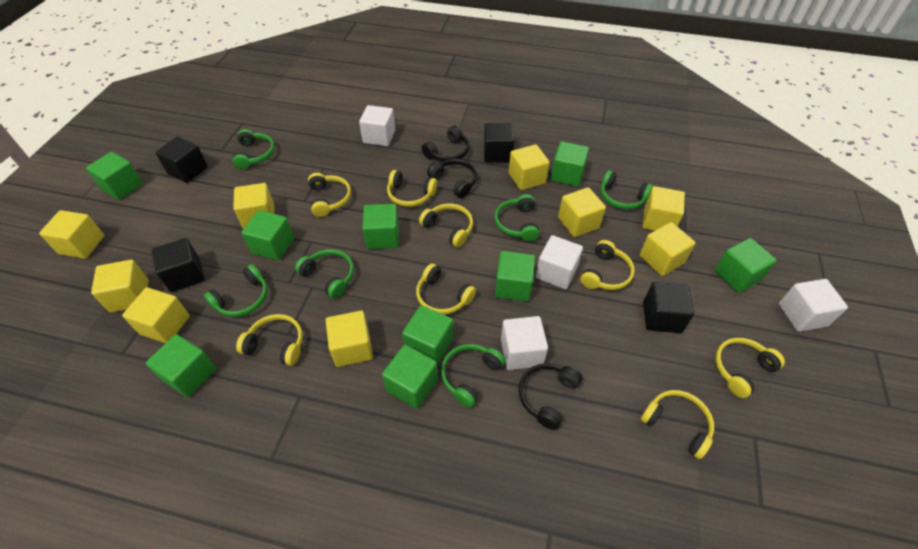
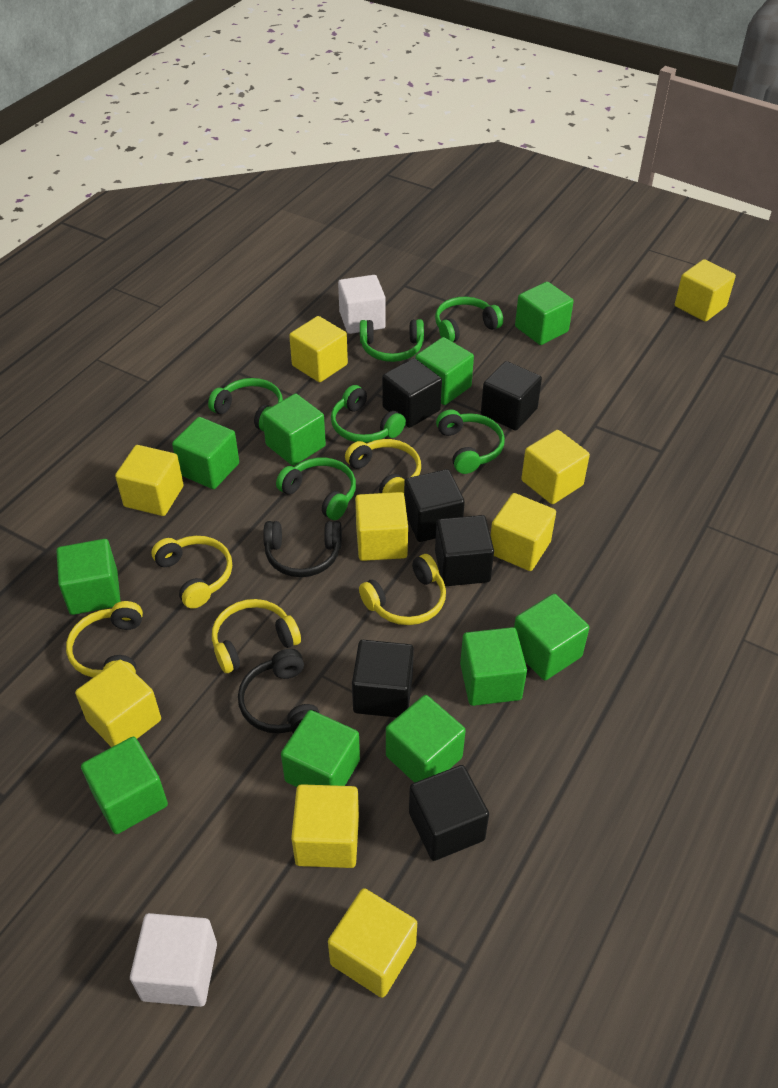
black cube: 4 -> 6
black headphones: 3 -> 2
green cube: 9 -> 10
white cube: 4 -> 2
yellow headphones: 8 -> 5

